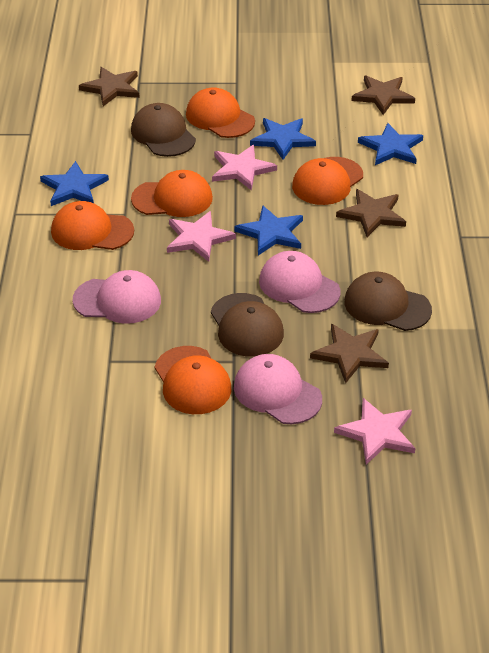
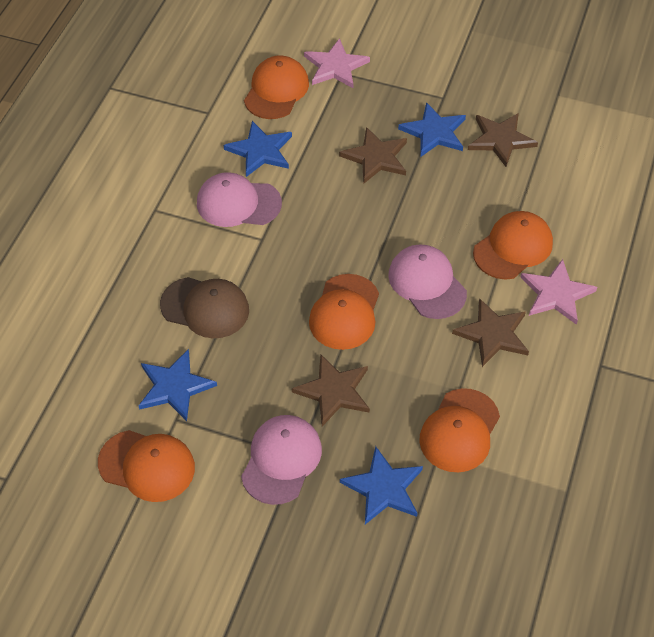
brown cap: 3 -> 1
pink star: 3 -> 2

